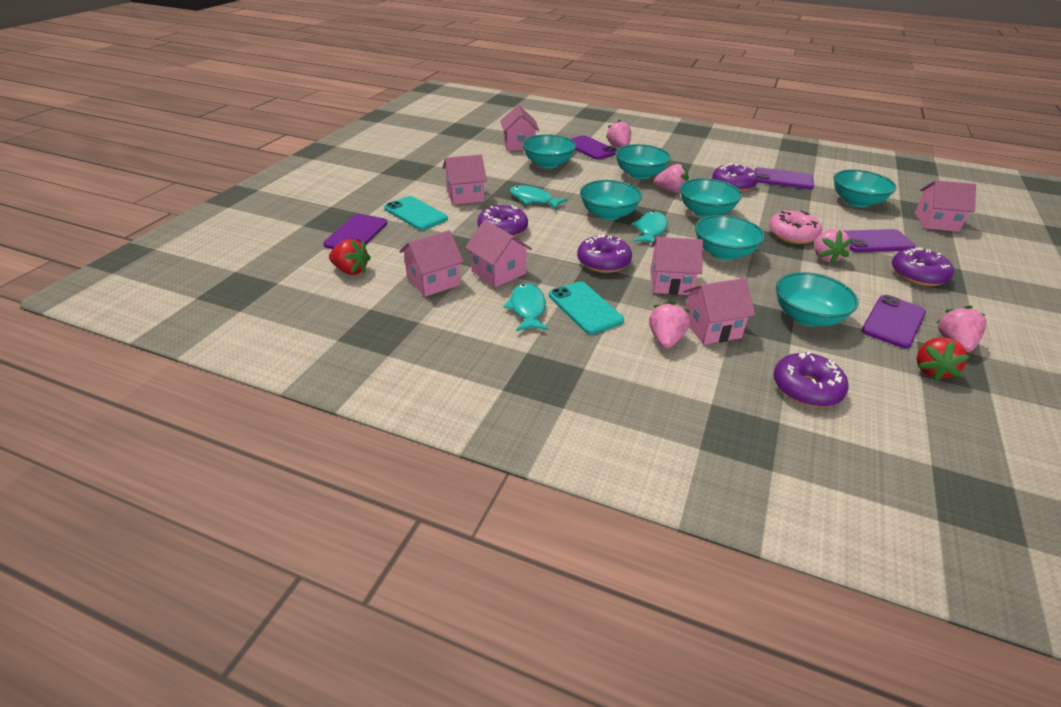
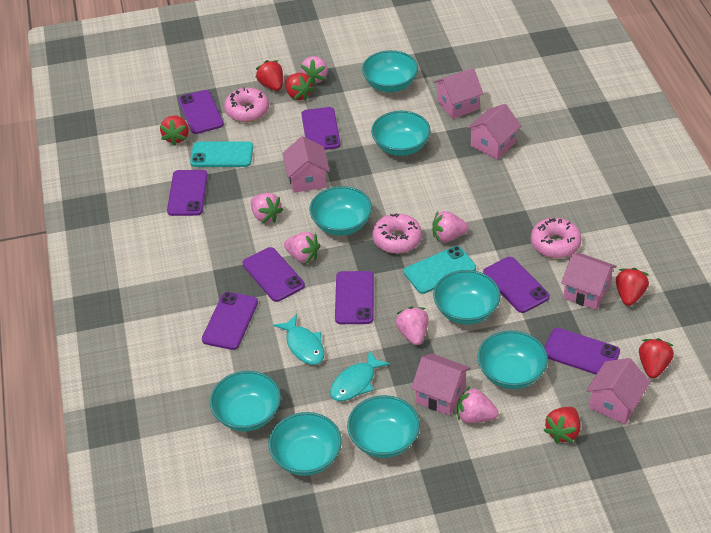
pink donut: 1 -> 3
pink house: 7 -> 6
pink strawberry: 5 -> 6
purple donut: 5 -> 0
purple phone: 5 -> 8
red strawberry: 2 -> 6
turquoise bowl: 7 -> 8
turquoise fish: 3 -> 2

